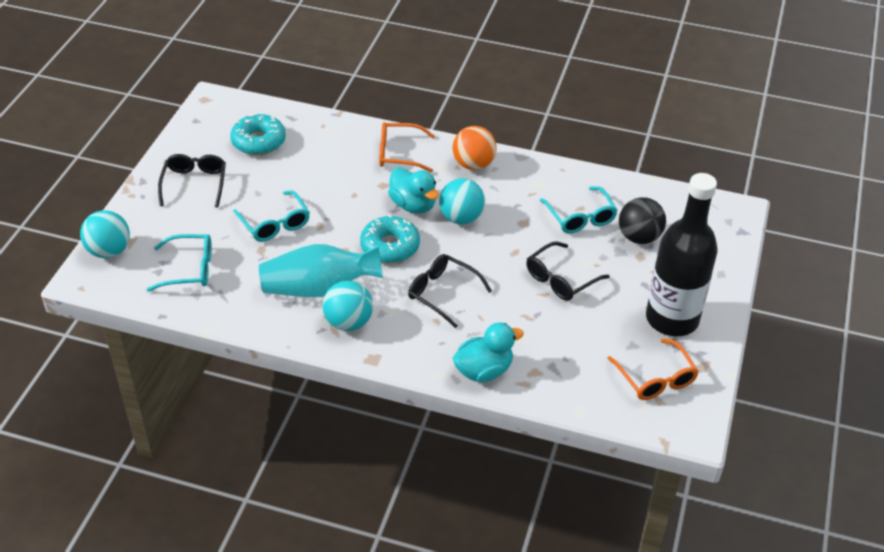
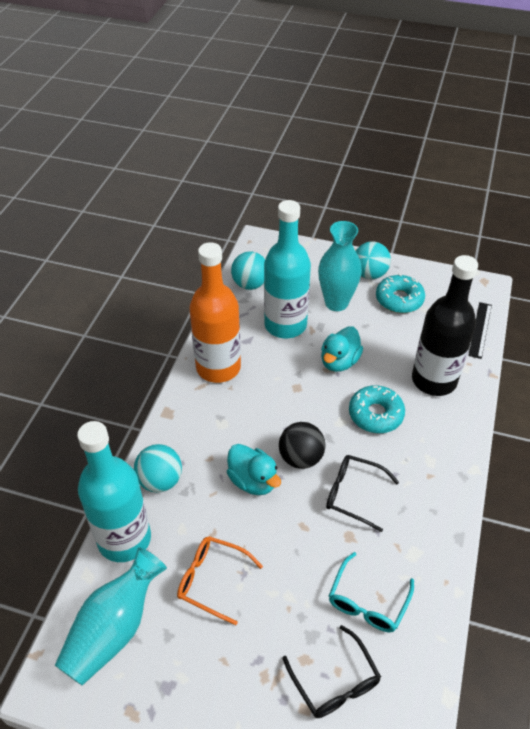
black glasses: 3 -> 2
black ruler: 0 -> 1
orange ball: 1 -> 0
orange bottle: 0 -> 1
orange glasses: 2 -> 1
turquoise bottle: 0 -> 2
turquoise glasses: 3 -> 1
turquoise vase: 1 -> 2

